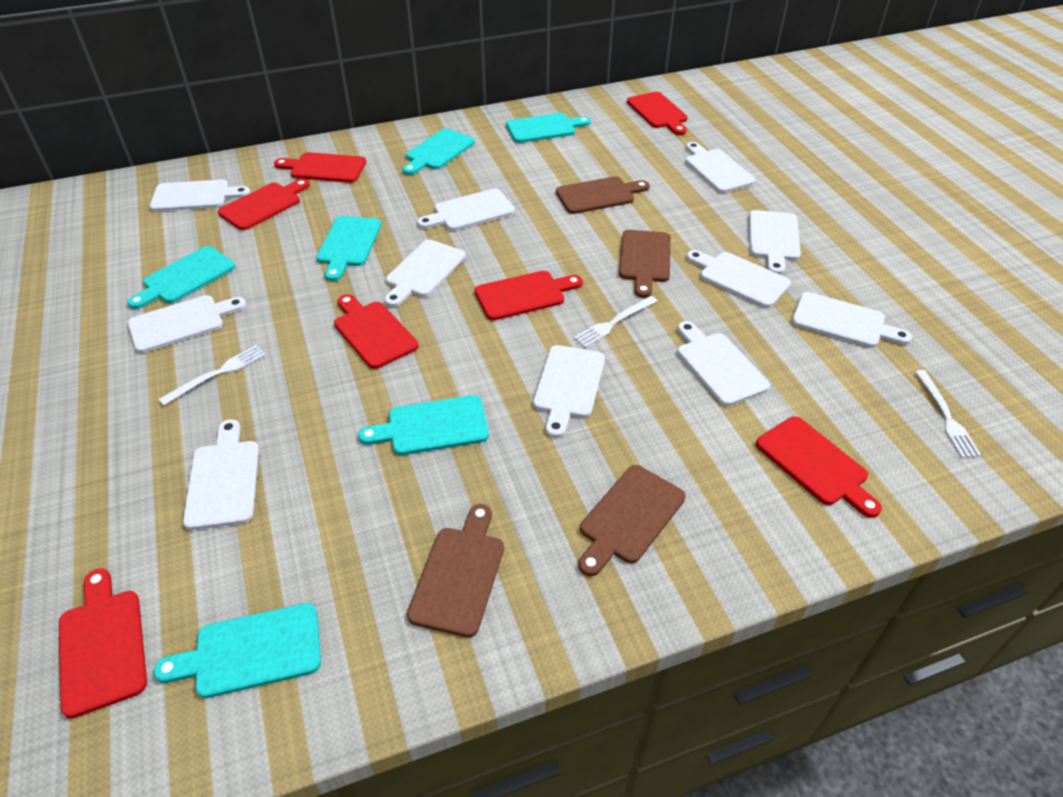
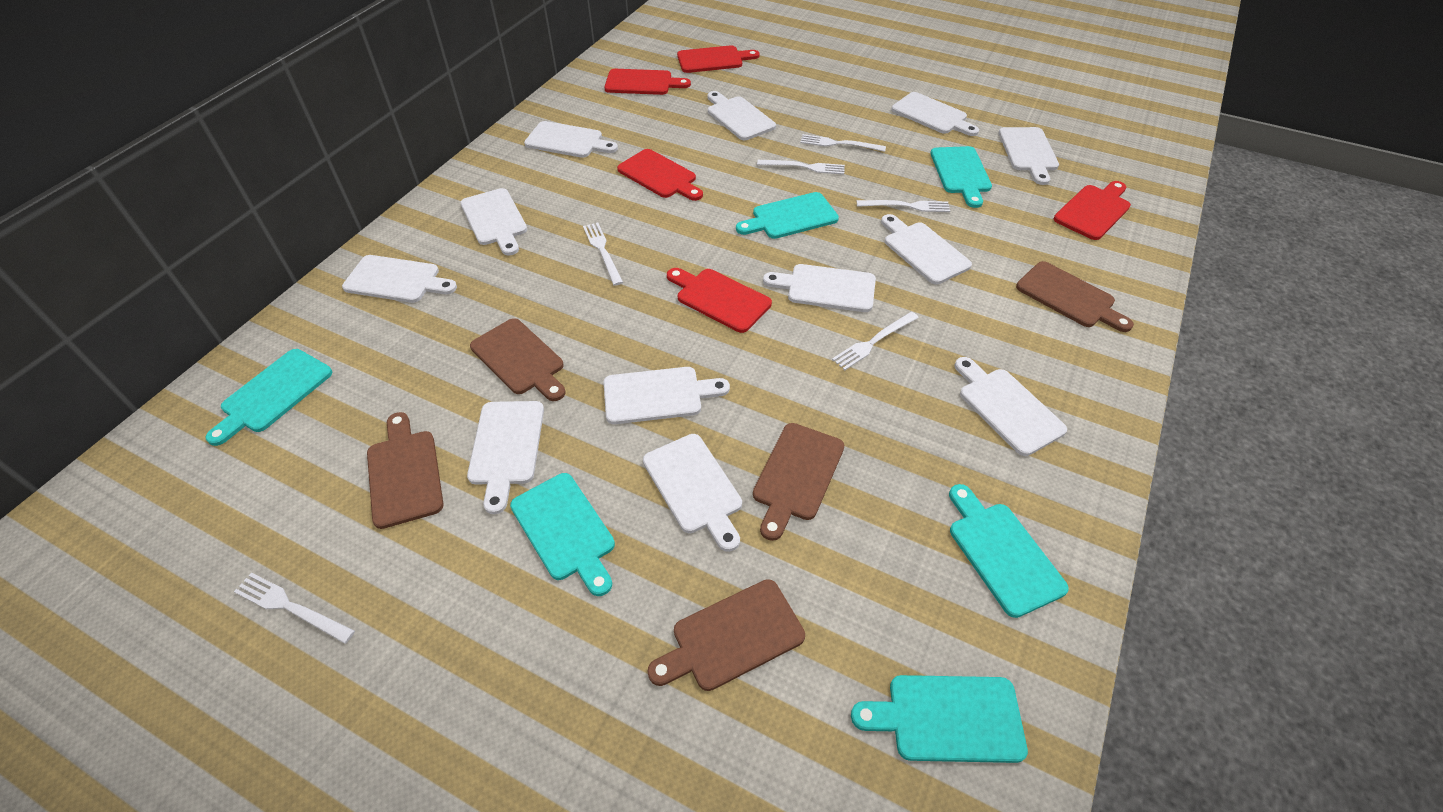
brown cutting board: 4 -> 5
red cutting board: 7 -> 5
white cutting board: 11 -> 12
white fork: 3 -> 6

